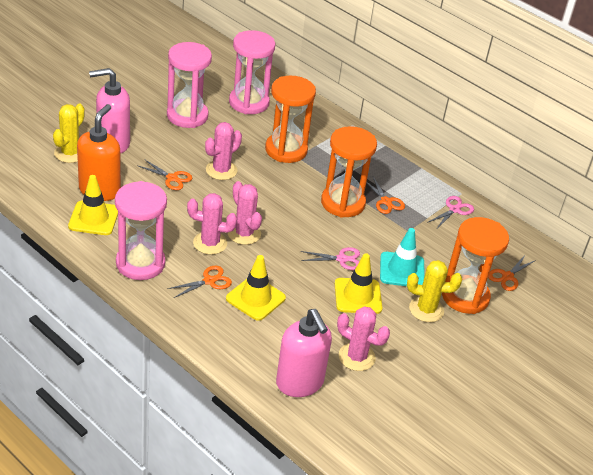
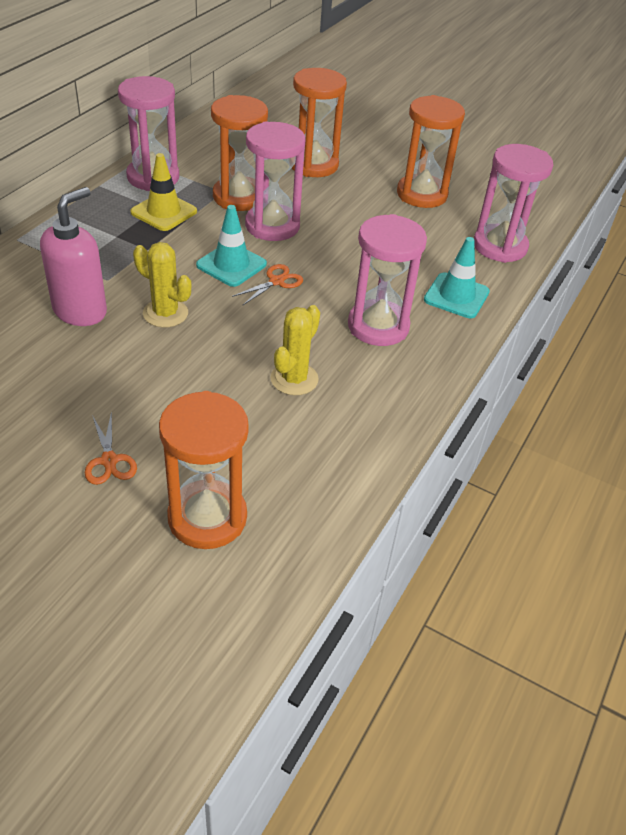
orange hourglass: 3 -> 4
orange scissors: 4 -> 2
orange soap dispenser: 1 -> 0
pink cactus: 4 -> 0
pink hourglass: 3 -> 4
pink scissors: 2 -> 0
pink soap dispenser: 2 -> 1
turquoise traffic cone: 1 -> 2
yellow traffic cone: 3 -> 1

